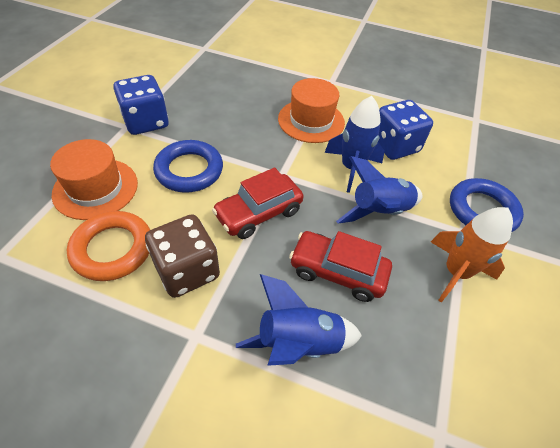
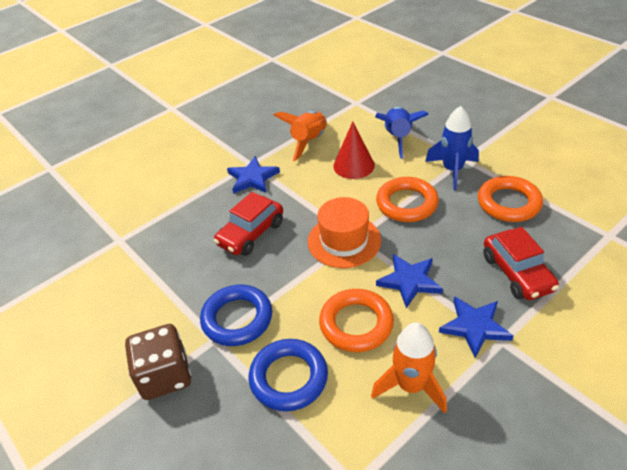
blue dice: 2 -> 0
blue rocket: 3 -> 2
blue star: 0 -> 3
orange hat: 2 -> 1
orange ring: 1 -> 3
orange rocket: 1 -> 2
red cone: 0 -> 1

